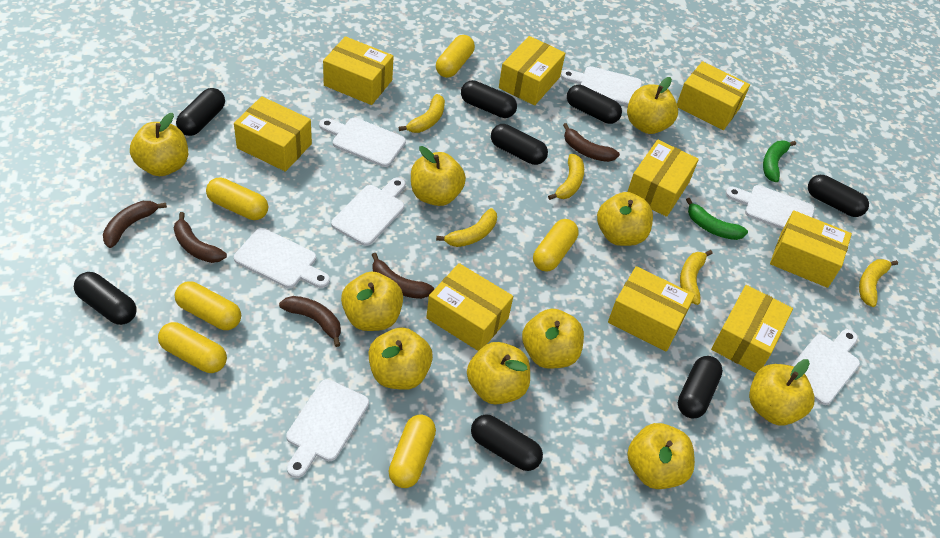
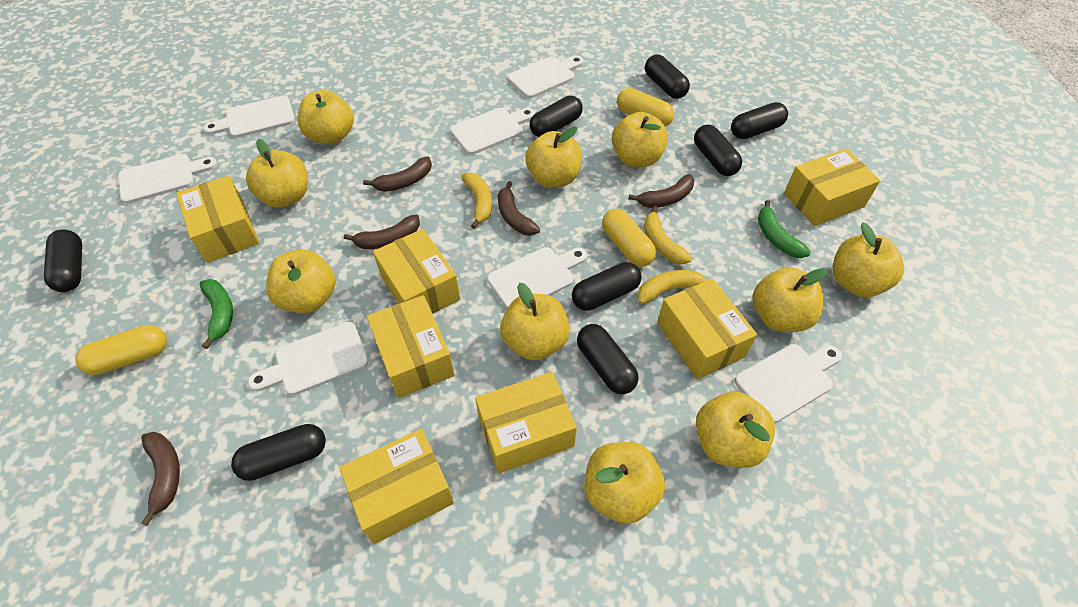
yellow banana: 5 -> 3
yellow box: 9 -> 7
yellow capsule: 6 -> 3

